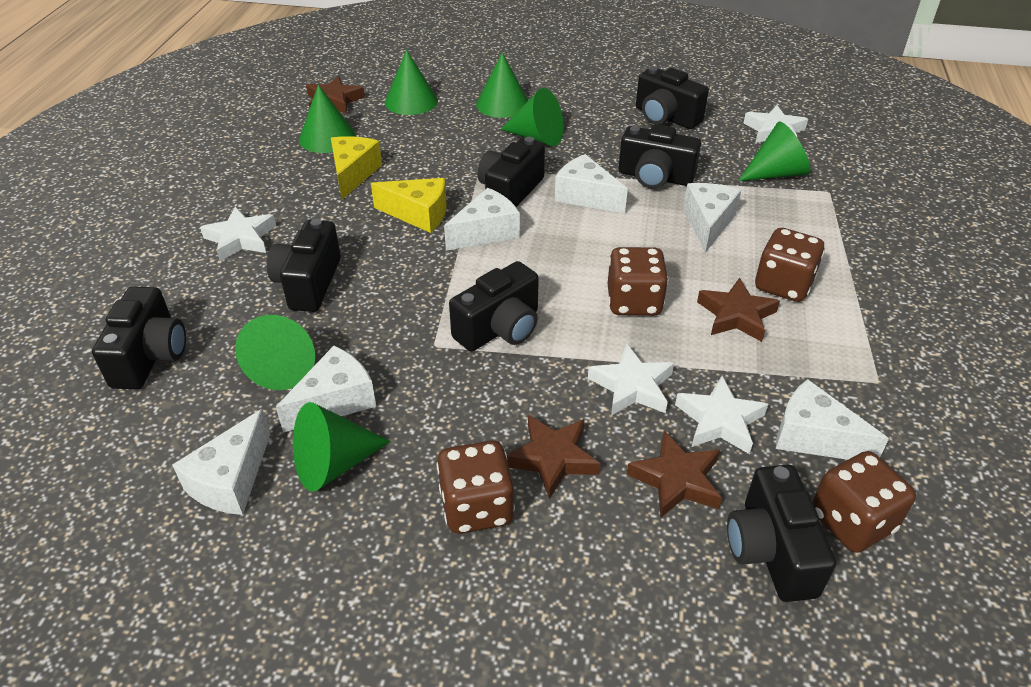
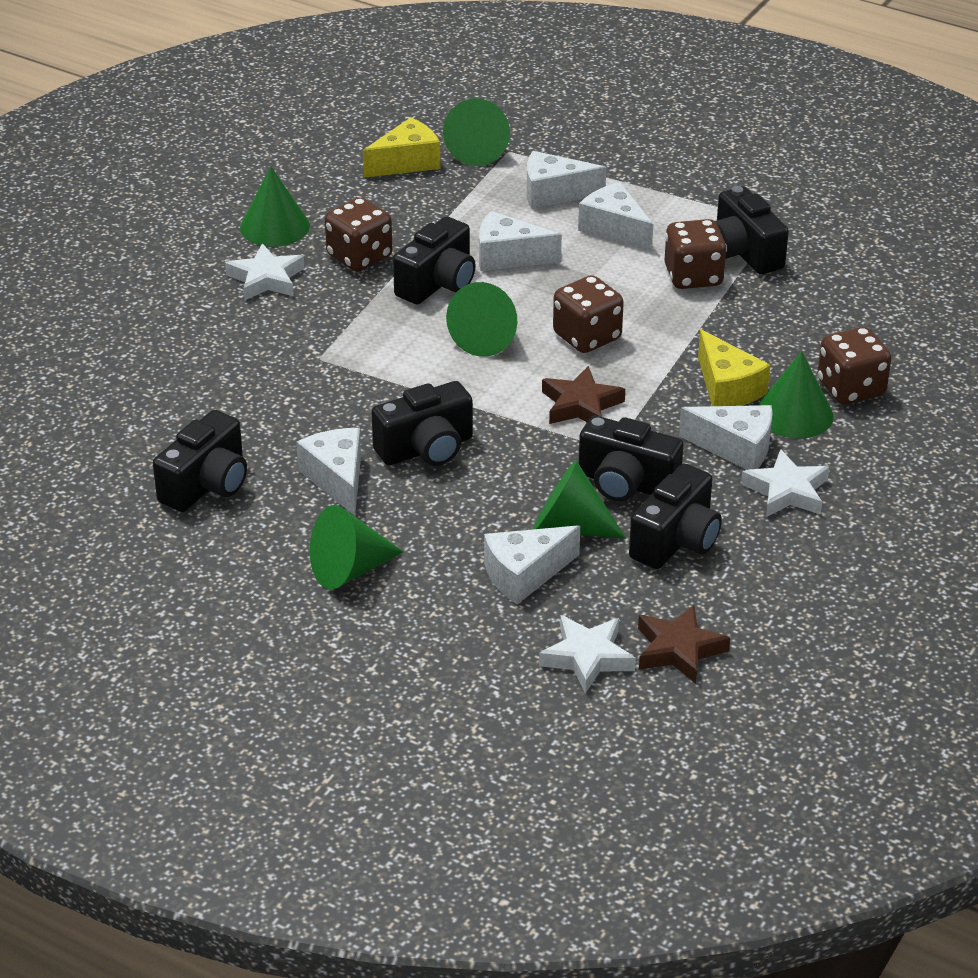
black camera: 7 -> 6
brown star: 4 -> 2
green cone: 7 -> 6
white star: 4 -> 3

